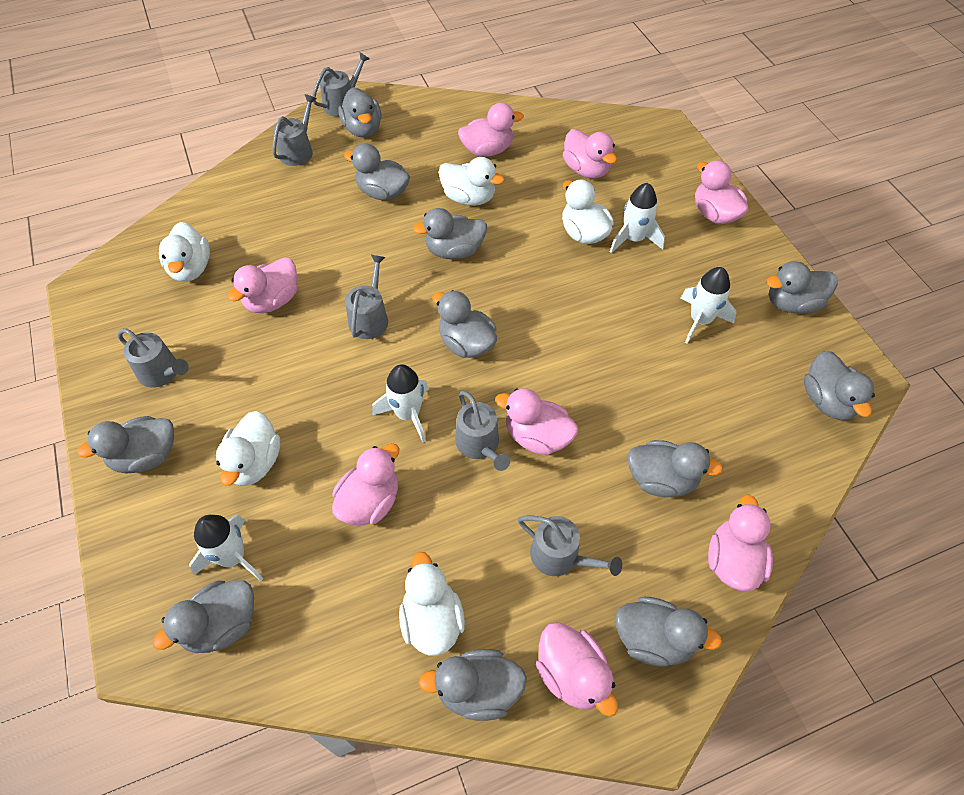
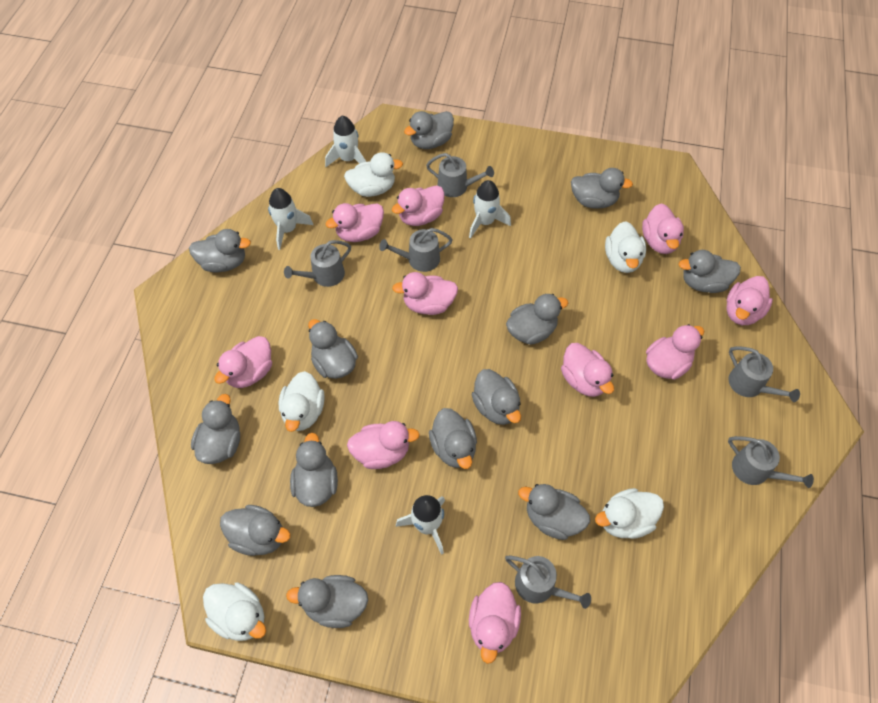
grey duck: 11 -> 13
pink duck: 8 -> 10

